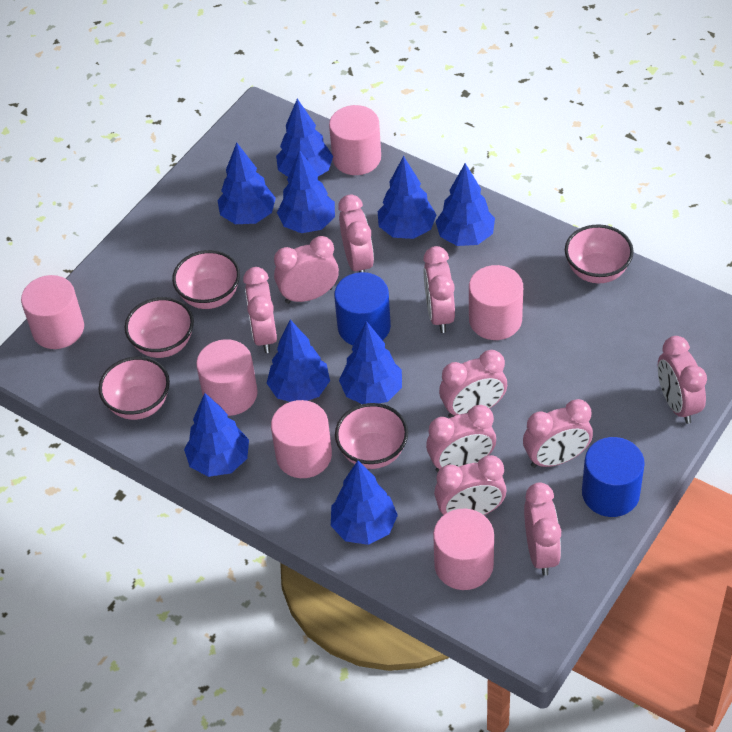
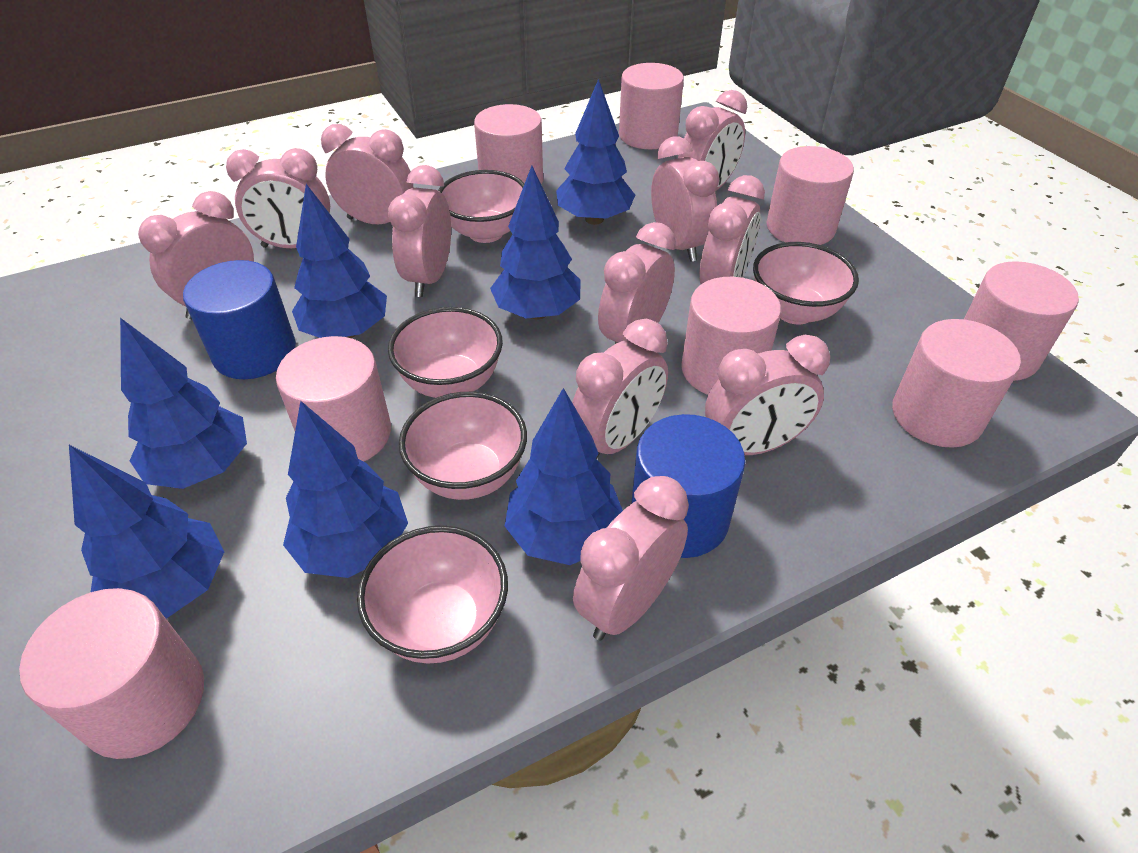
blue tree: 9 -> 7
pink clock: 10 -> 11
pink cylinder: 6 -> 8

